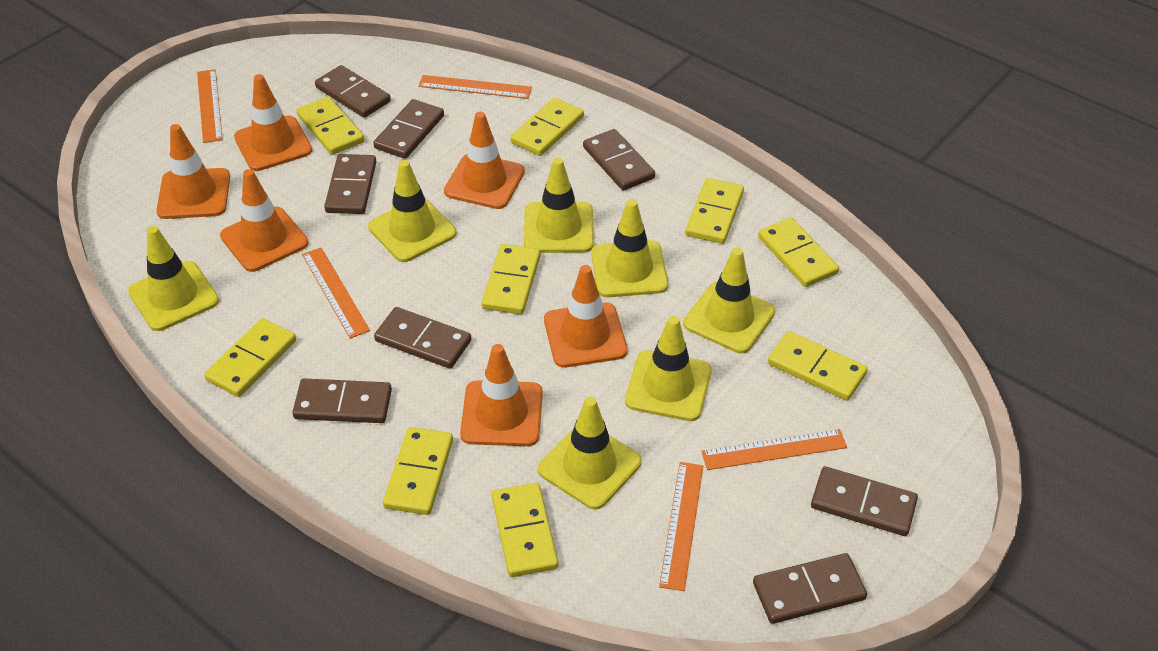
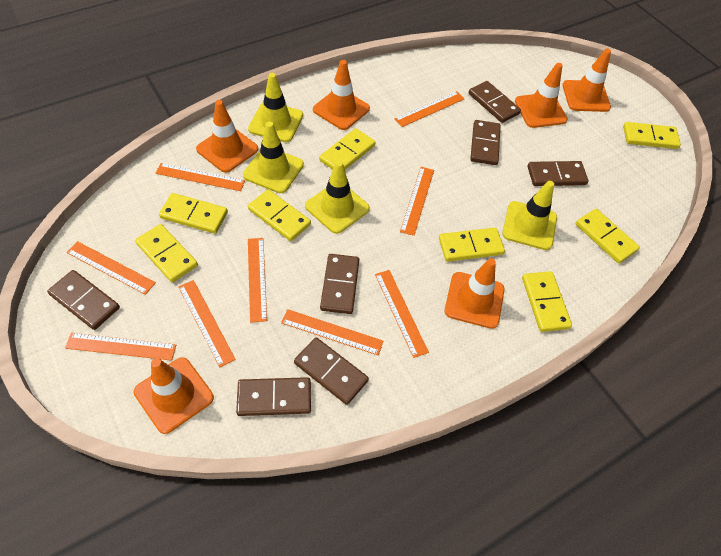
brown domino: 8 -> 7
orange ruler: 5 -> 9
yellow domino: 9 -> 8
yellow traffic cone: 7 -> 4

